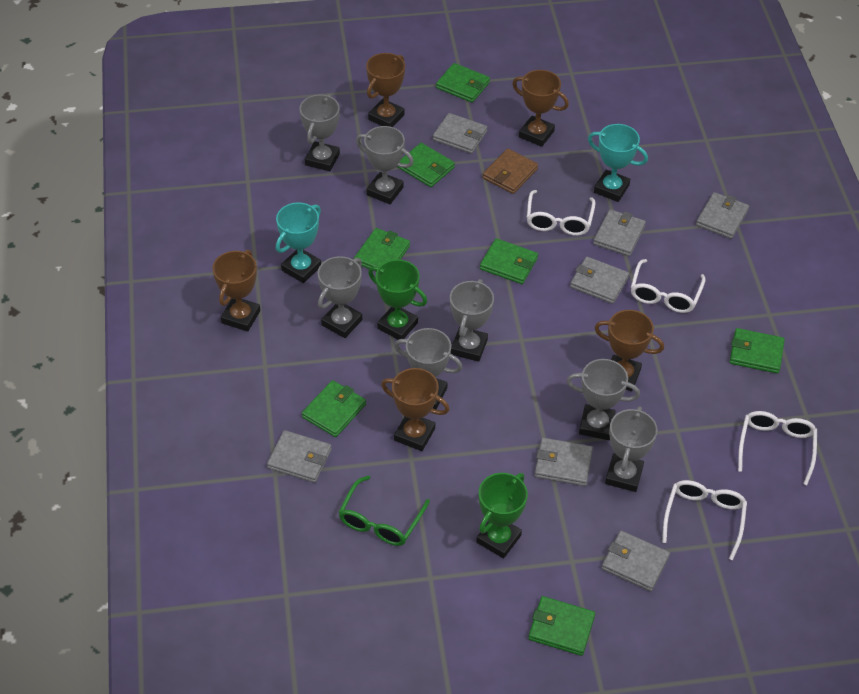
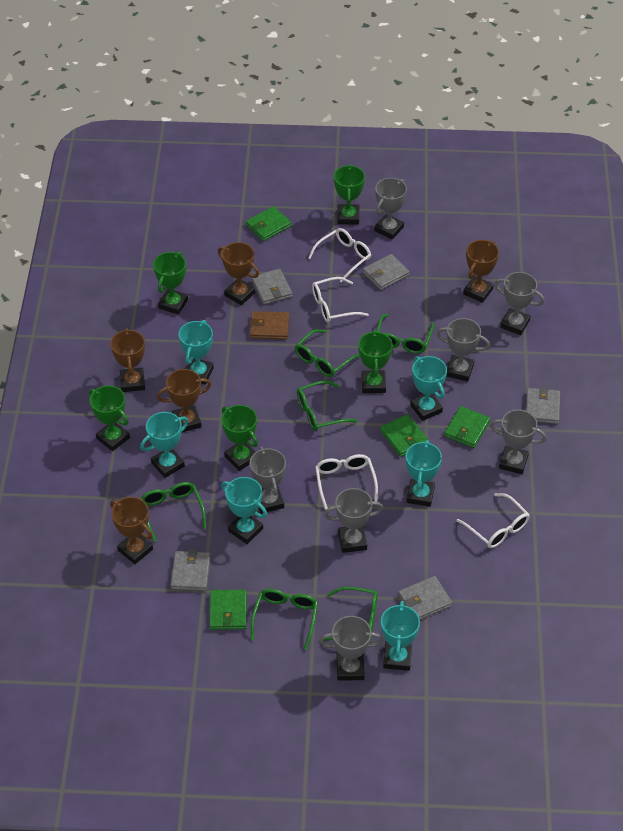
green glasses: 1 -> 6
green trophy: 2 -> 5
green wallet: 7 -> 4
grey wallet: 7 -> 5
turquoise trophy: 2 -> 6

